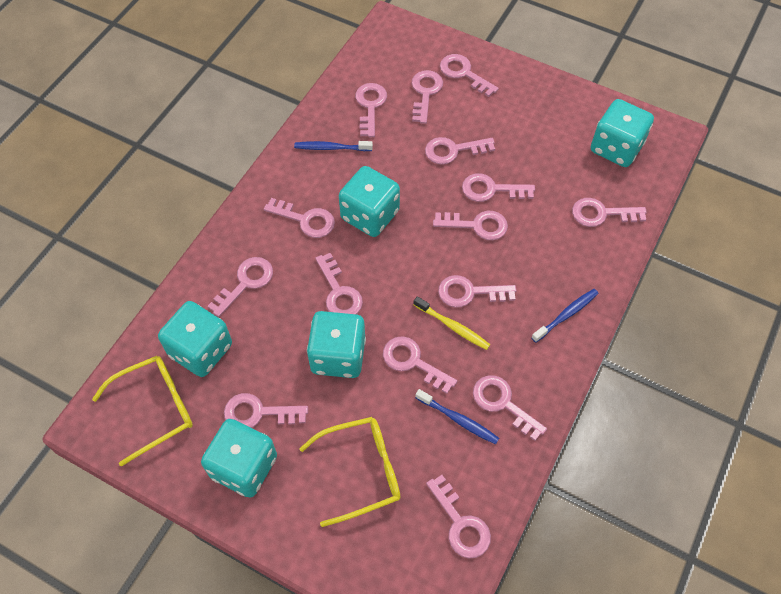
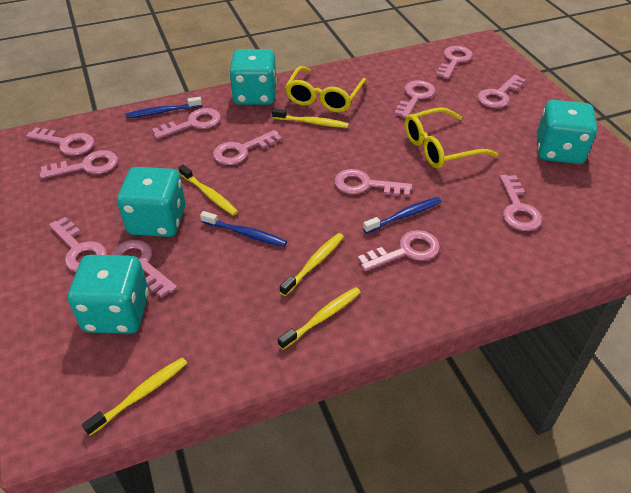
pink key: 15 -> 12
turquoise dice: 5 -> 4
yellow toothbrush: 1 -> 5

